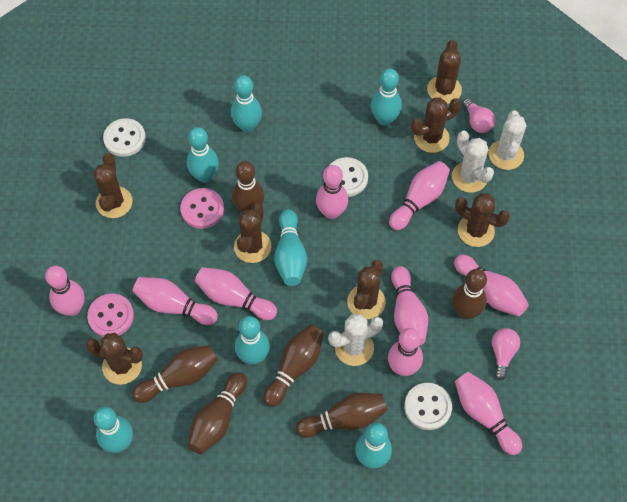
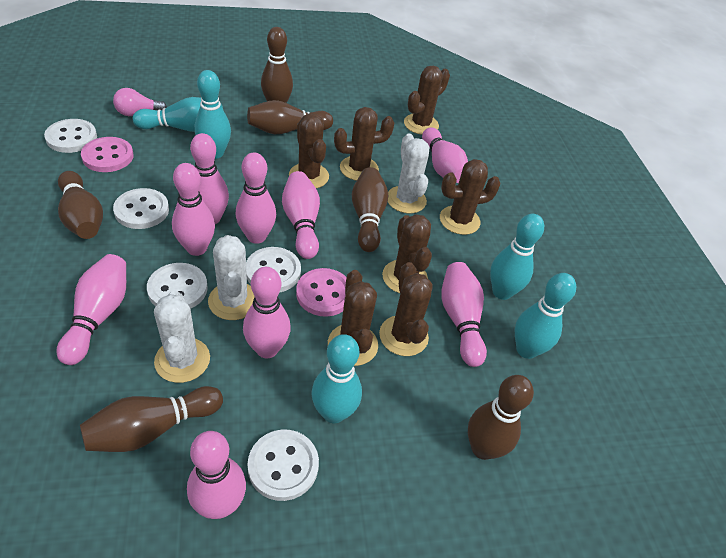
pink light bulb: 2 -> 1
turquoise bowling pin: 7 -> 5
white button: 3 -> 5

